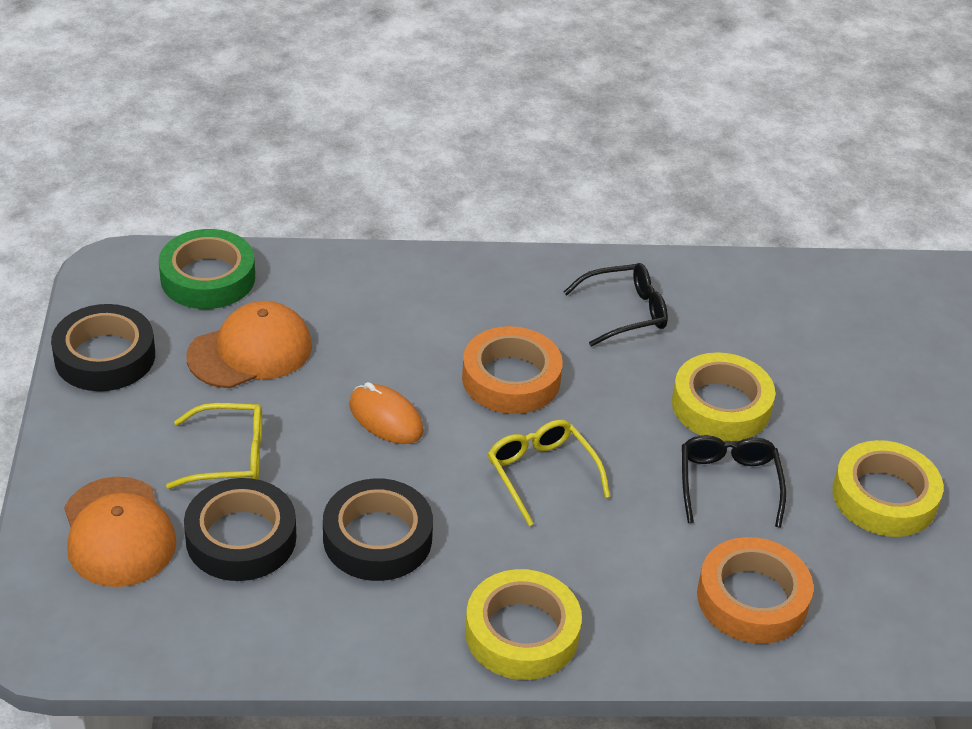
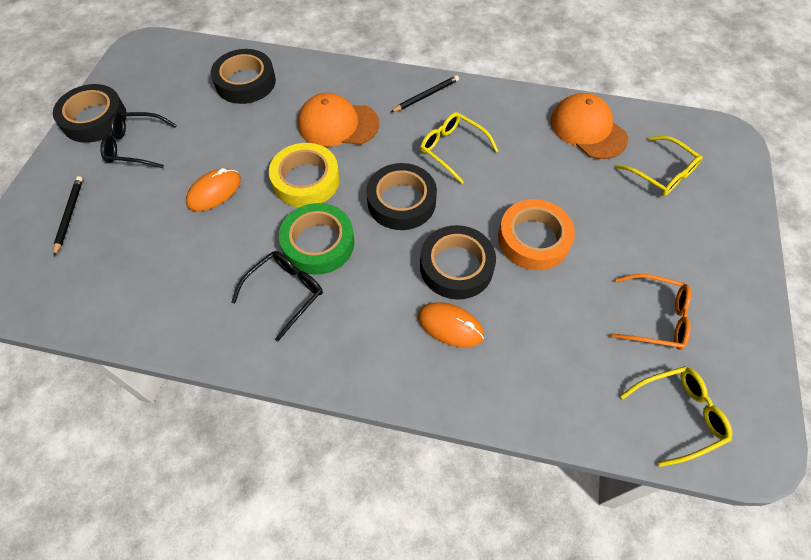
black pencil: 0 -> 2
black tape: 3 -> 4
orange glasses: 0 -> 1
orange mouse: 1 -> 2
orange tape: 2 -> 1
yellow glasses: 2 -> 3
yellow tape: 3 -> 1

